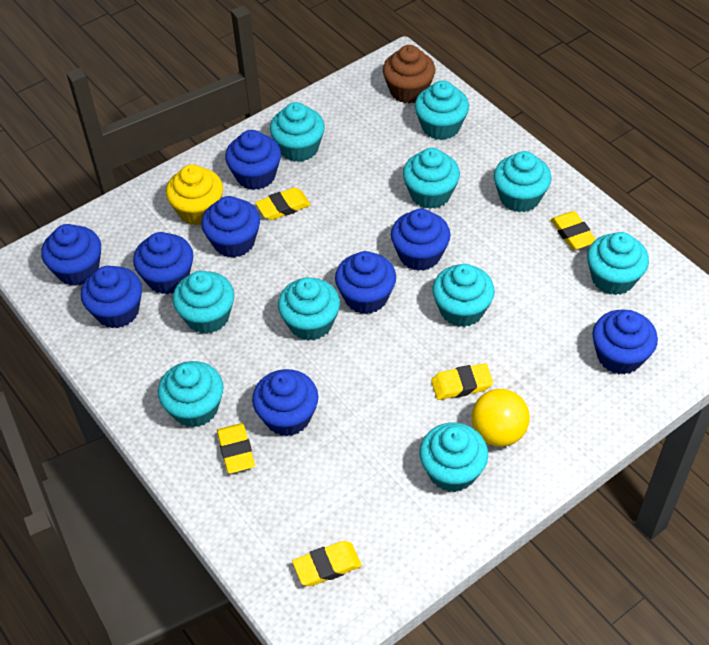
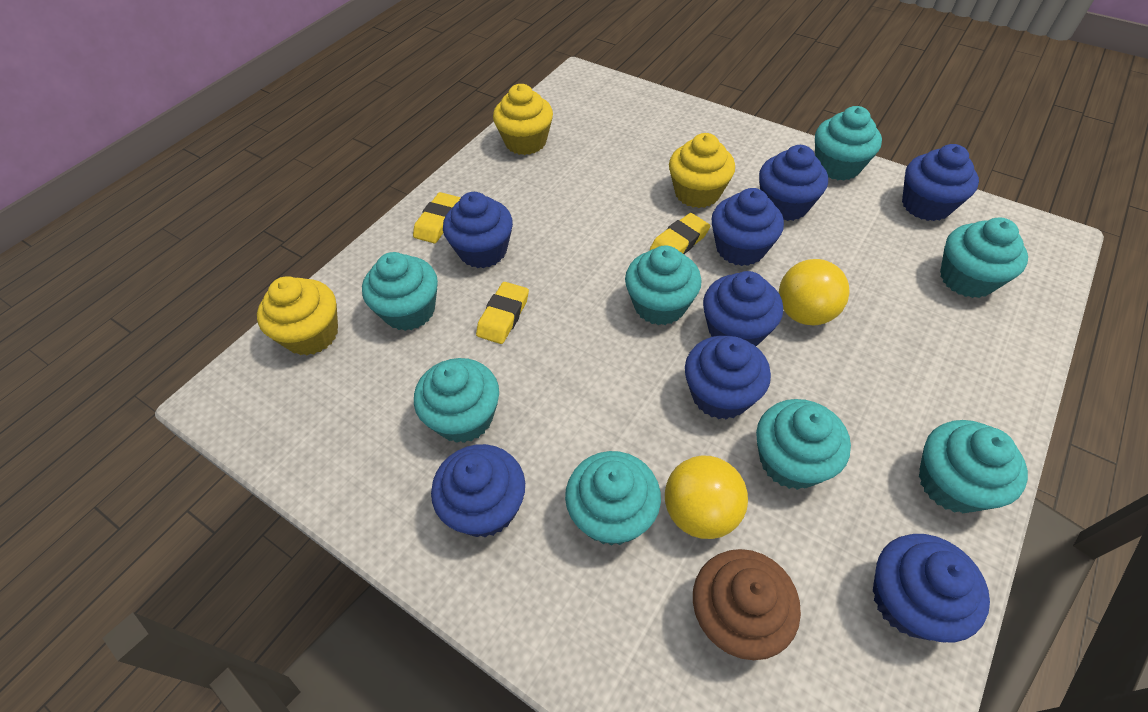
blue cupcake: 9 -> 8
turquoise cupcake: 10 -> 8
yellow ball: 1 -> 2
yellow cupcake: 1 -> 3
yellow eraser: 5 -> 3

